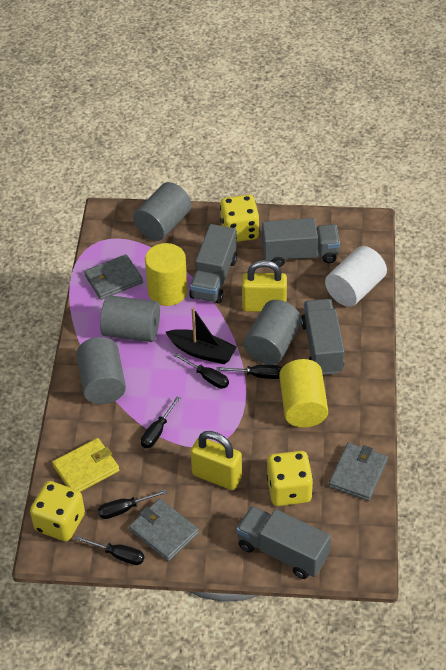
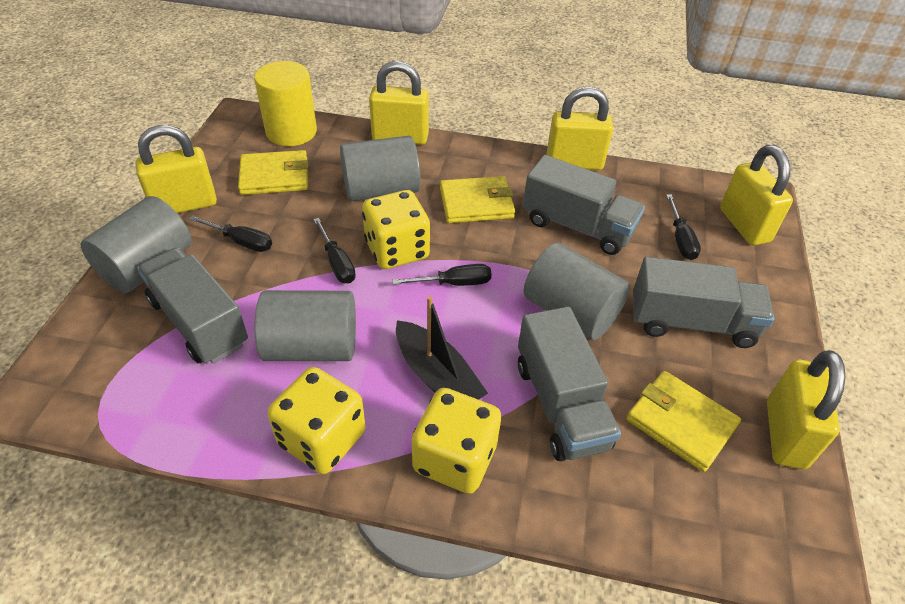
black screwdriver: 5 -> 4
grey wallet: 3 -> 0
white cylinder: 1 -> 0
yellow cylinder: 2 -> 1
yellow padlock: 2 -> 5
yellow wallet: 1 -> 3

